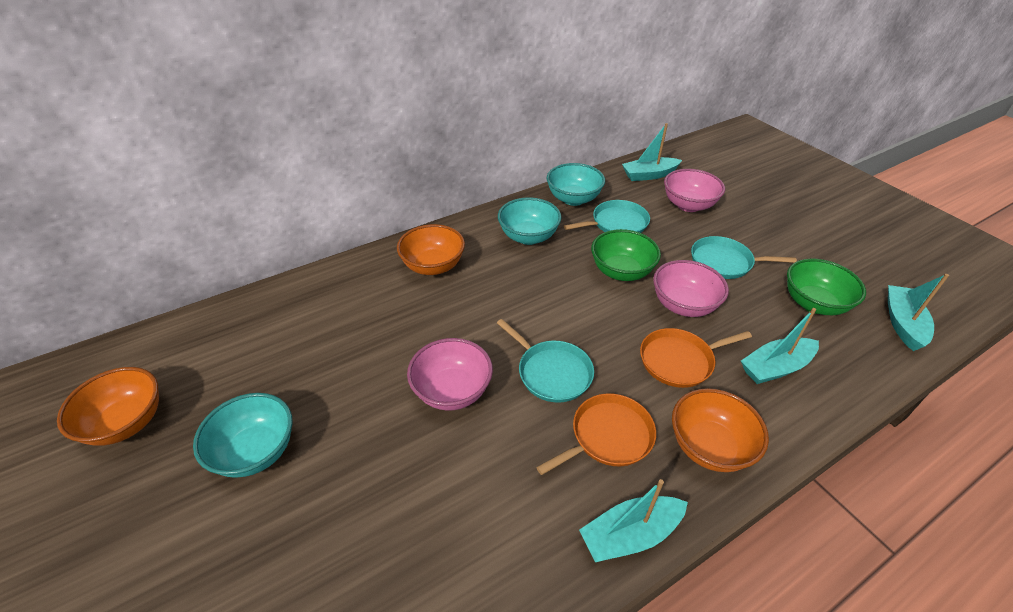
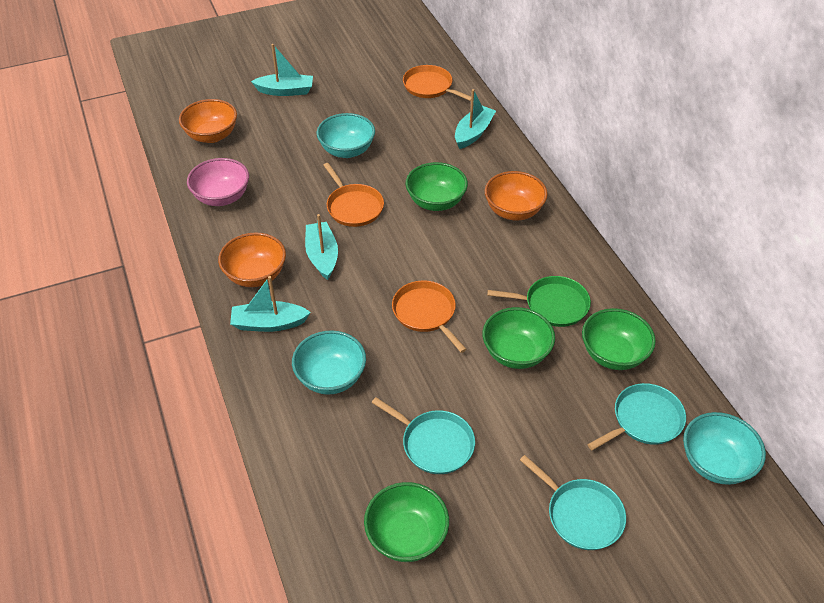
green bowl: 2 -> 4
green pan: 0 -> 1
orange pan: 2 -> 3
pink bowl: 3 -> 1

